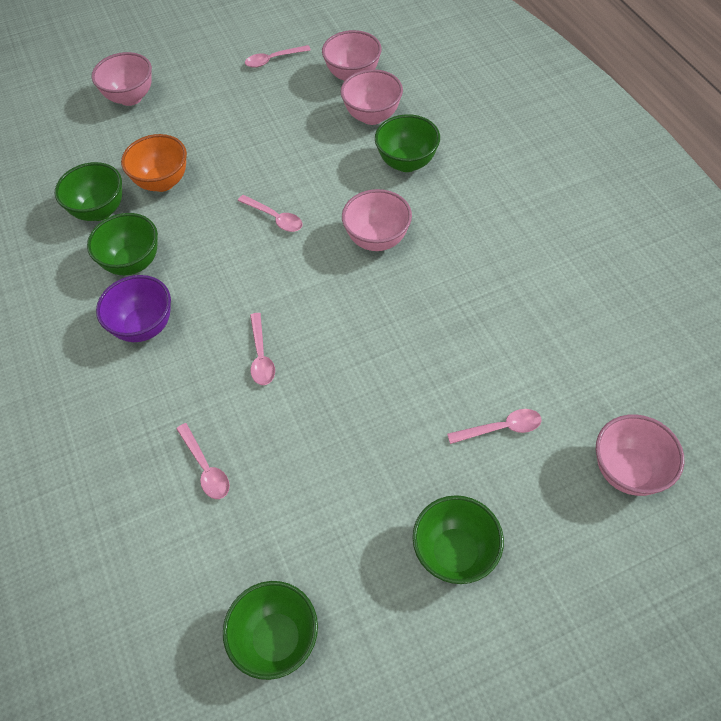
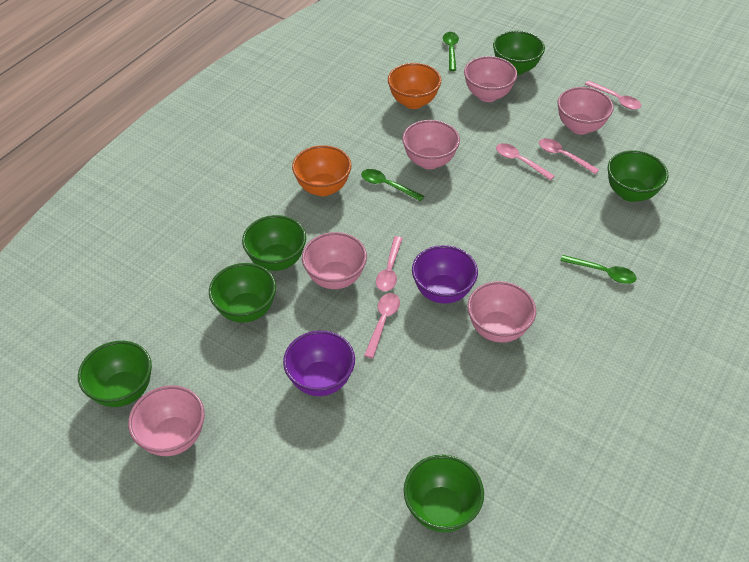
green bowl: 5 -> 6
green spoon: 0 -> 3
orange bowl: 1 -> 2
pink bowl: 5 -> 6
purple bowl: 1 -> 2

